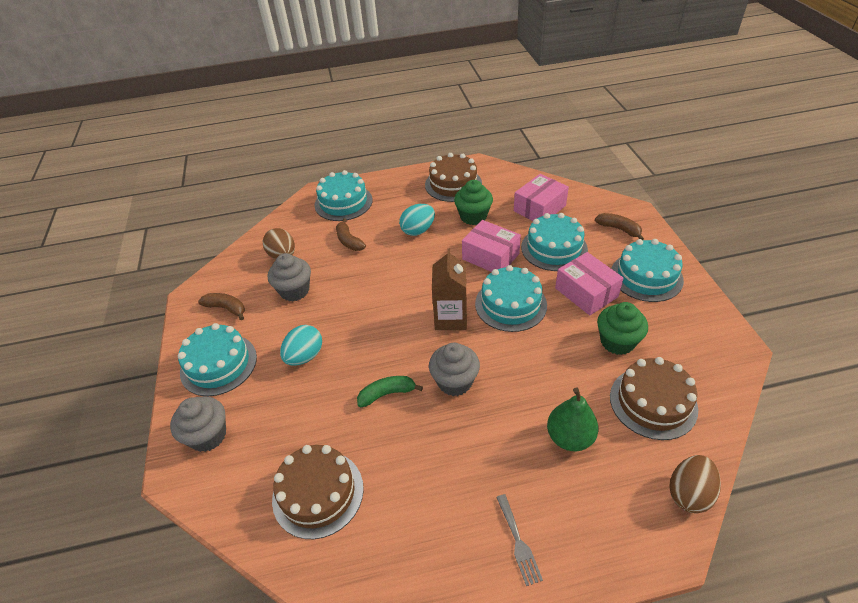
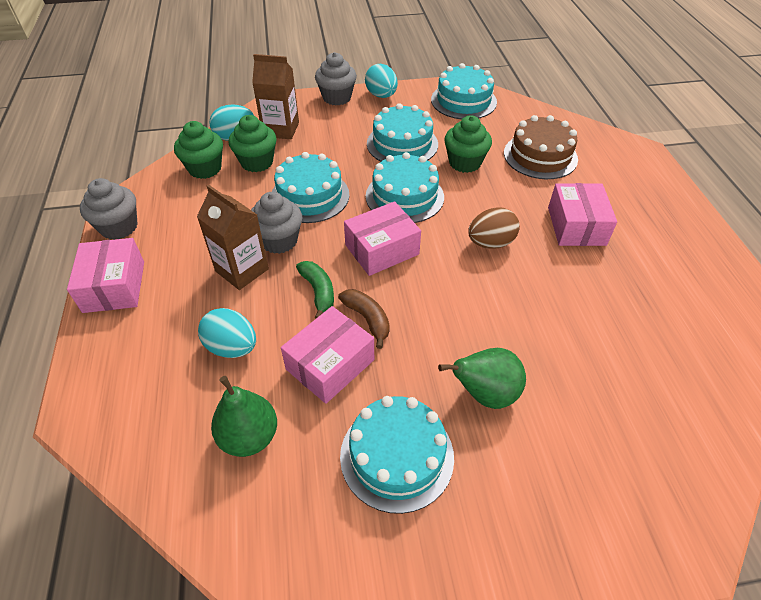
brown banana: 3 -> 1
brown cake: 3 -> 1
brown carton: 1 -> 2
brown egg: 2 -> 1
green cupcake: 2 -> 3
green pear: 1 -> 2
grey fork: 1 -> 0
pink box: 3 -> 4
turquoise egg: 2 -> 3

